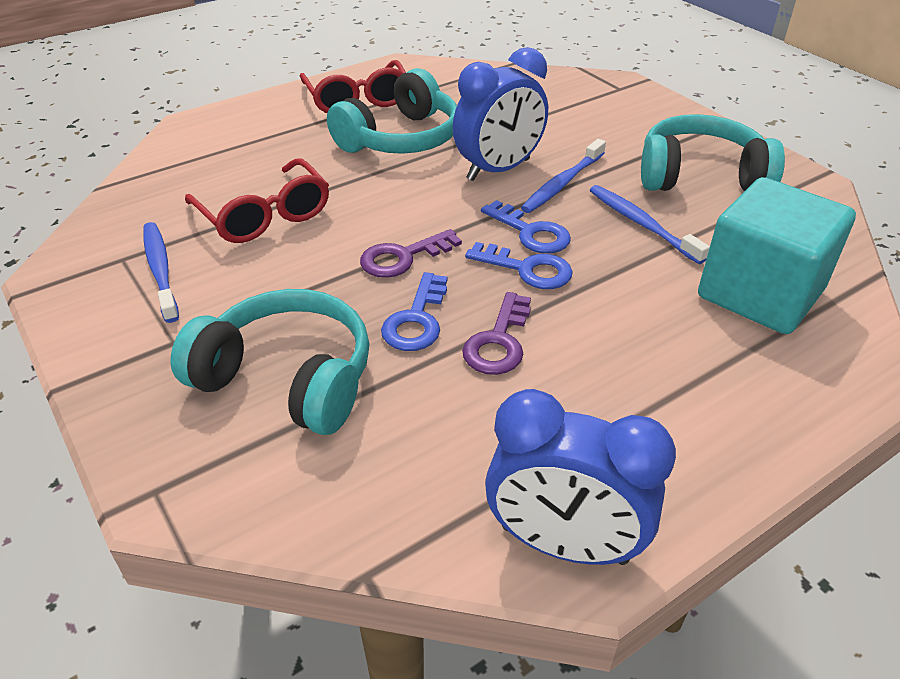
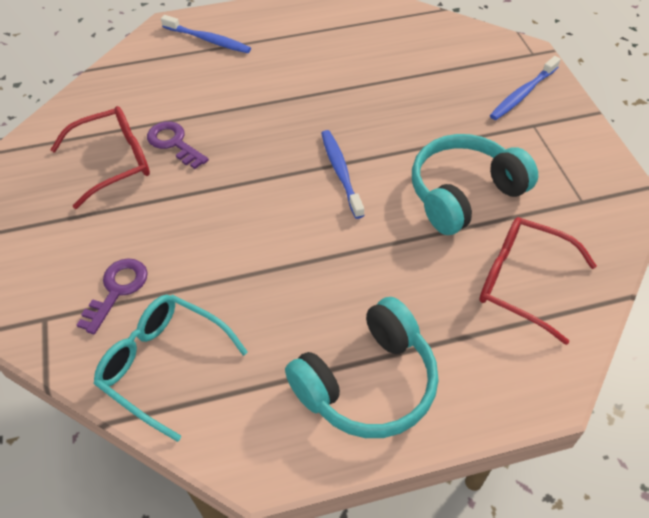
blue clock: 2 -> 0
blue key: 3 -> 0
turquoise cube: 1 -> 0
turquoise glasses: 0 -> 1
turquoise headphones: 3 -> 2

